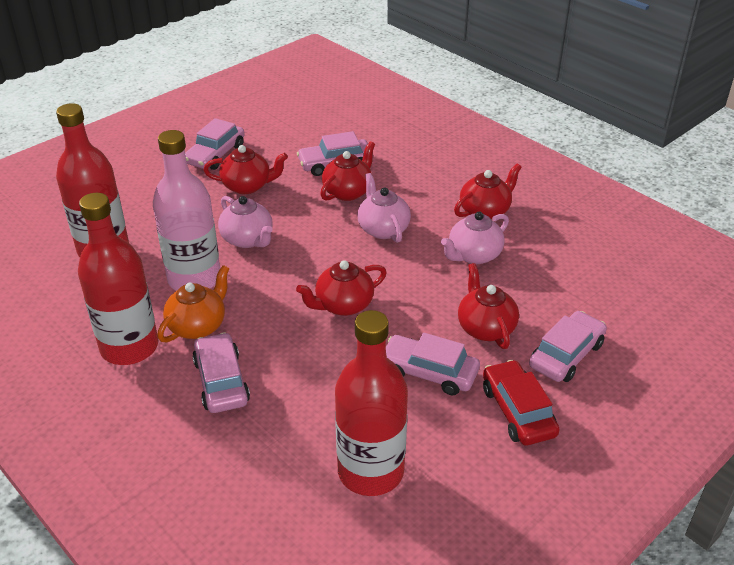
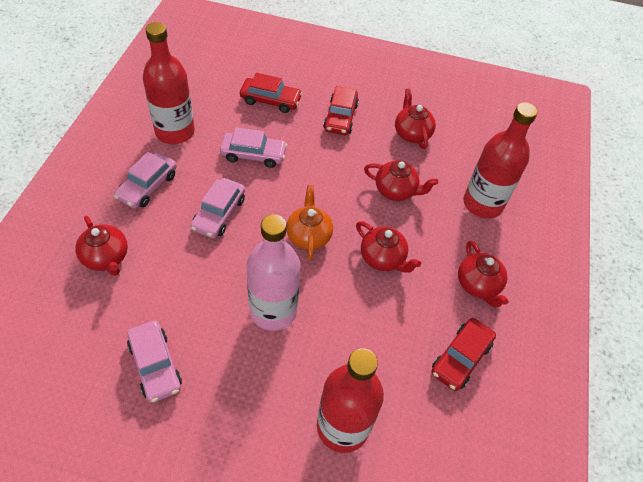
pink car: 5 -> 4
pink teapot: 3 -> 0
red car: 1 -> 3

